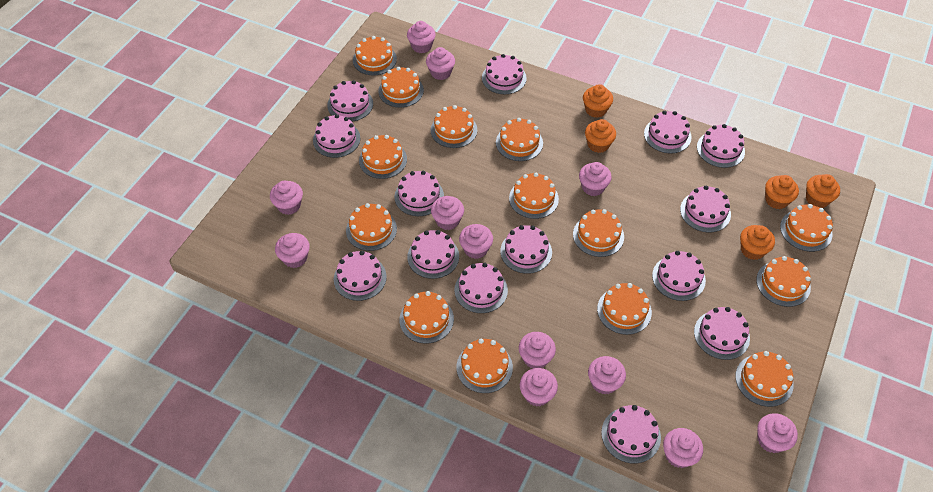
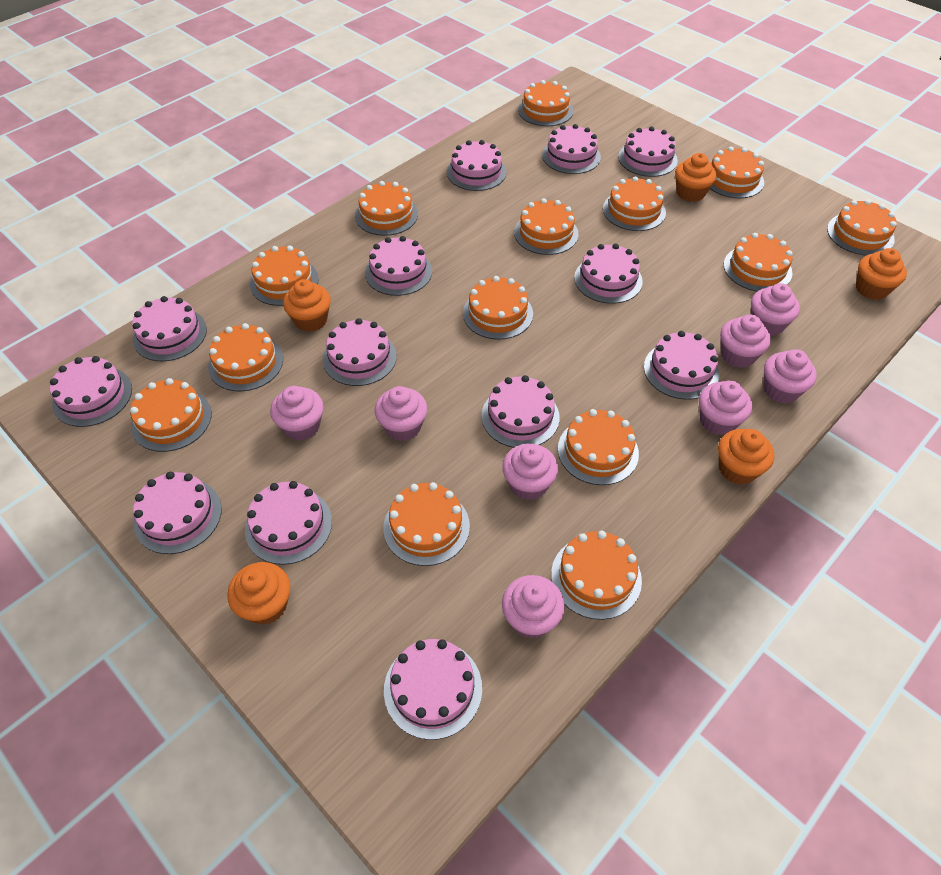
pink cake: 14 -> 13
pink cupcake: 12 -> 8

